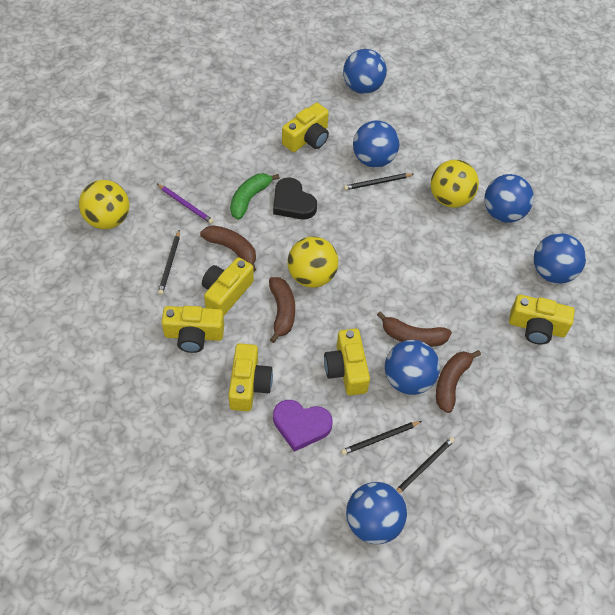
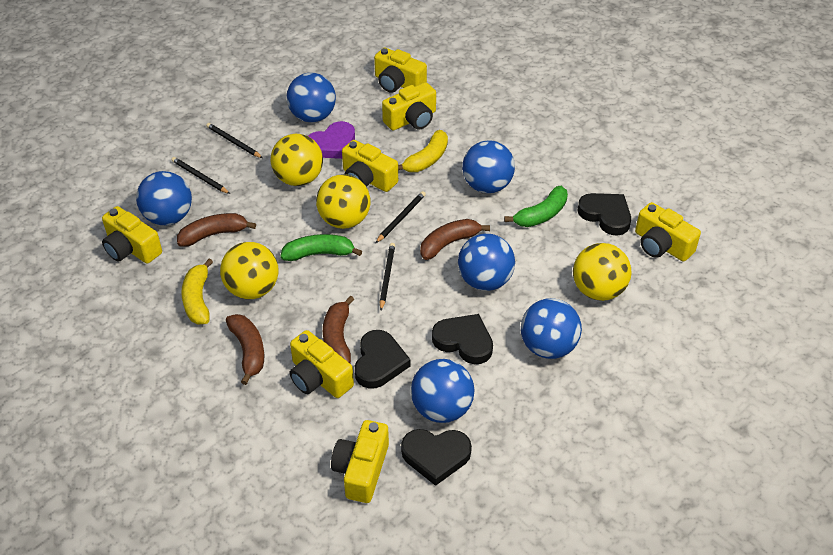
black heart: 1 -> 4
green banana: 1 -> 2
purple pencil: 1 -> 0
yellow ball: 3 -> 4
yellow banana: 0 -> 2
yellow camera: 6 -> 7

